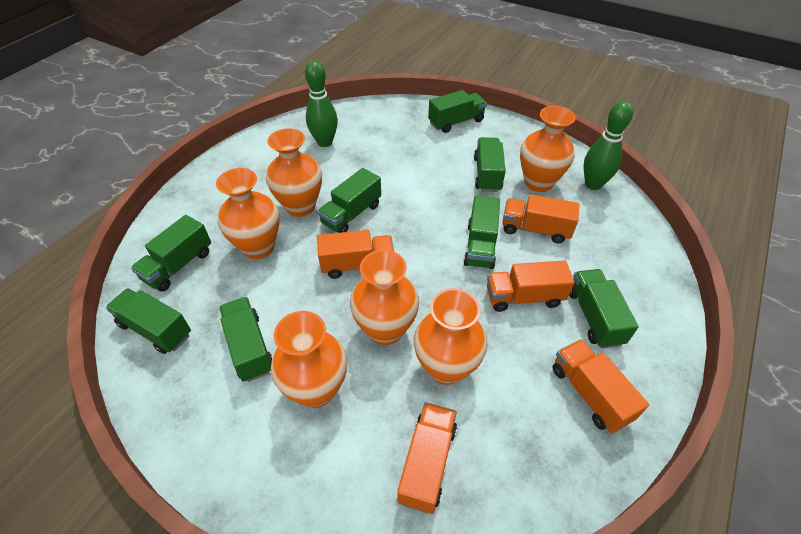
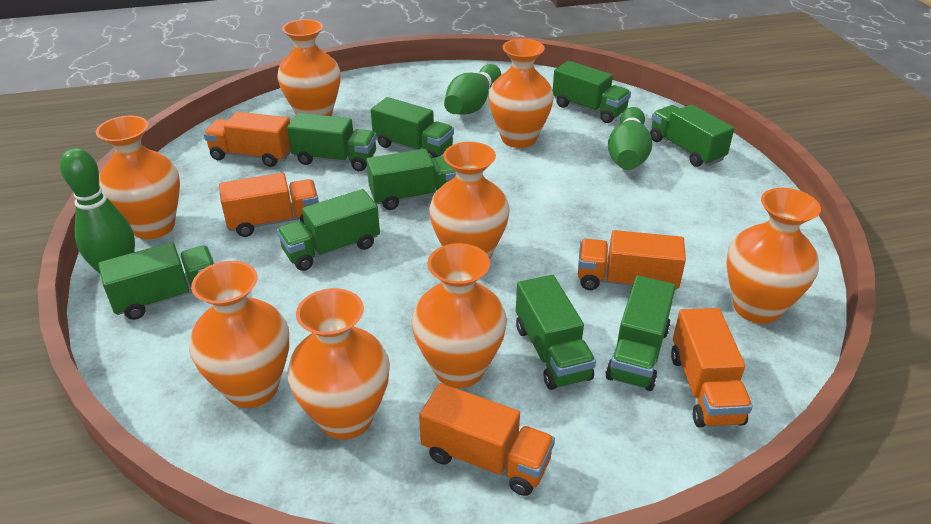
green bowling pin: 2 -> 3
green truck: 8 -> 9
orange vase: 6 -> 8

